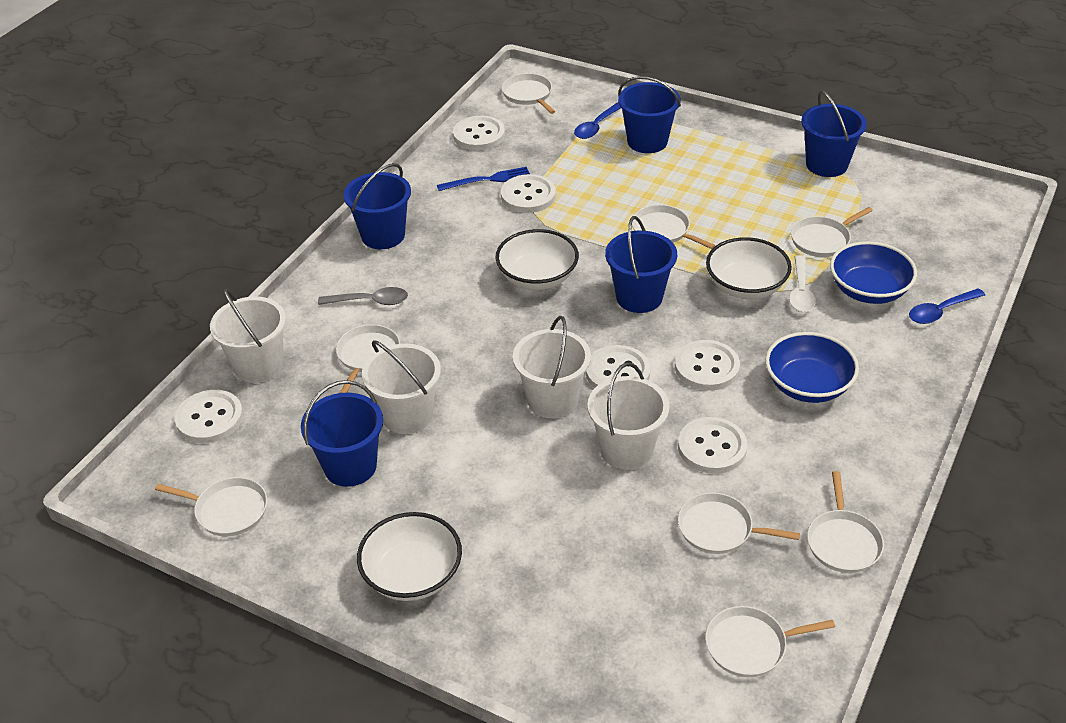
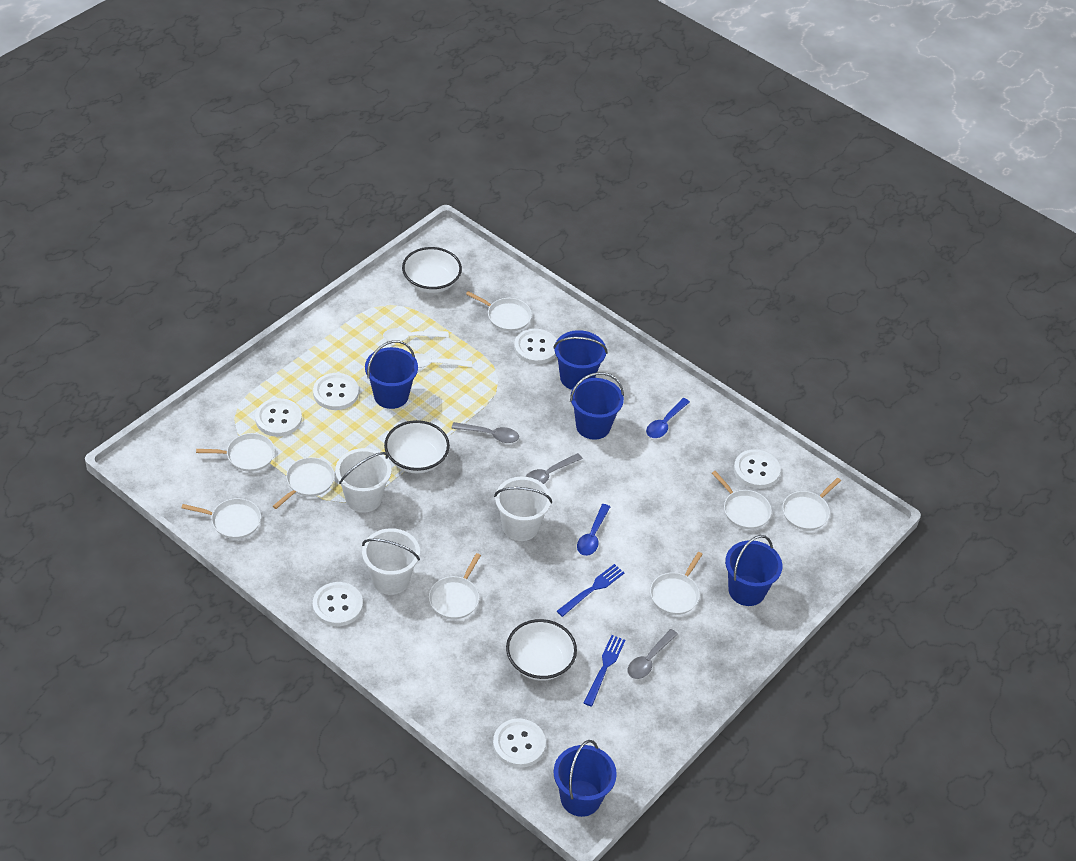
blue bowl: 2 -> 0
blue fork: 1 -> 2
grey spoon: 1 -> 3
white bucket: 4 -> 3
white spoon: 1 -> 2

